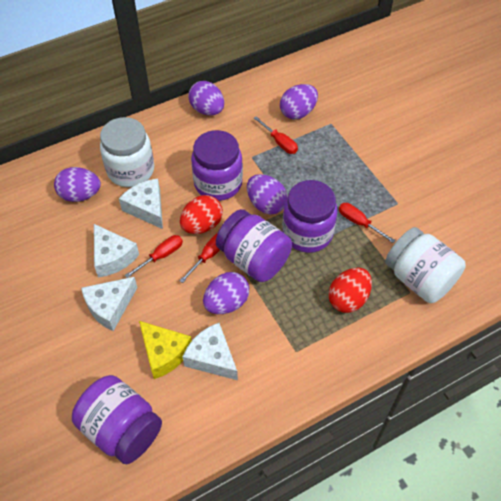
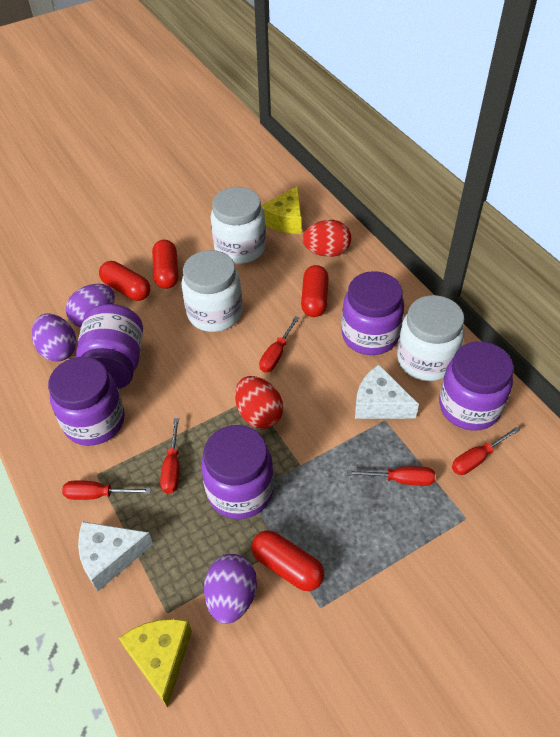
purple egg: 5 -> 3
purple jar: 4 -> 5
red capsule: 0 -> 4
red screwdriver: 4 -> 5
white cheese: 4 -> 2
white jar: 2 -> 3
yellow cheese: 1 -> 2

